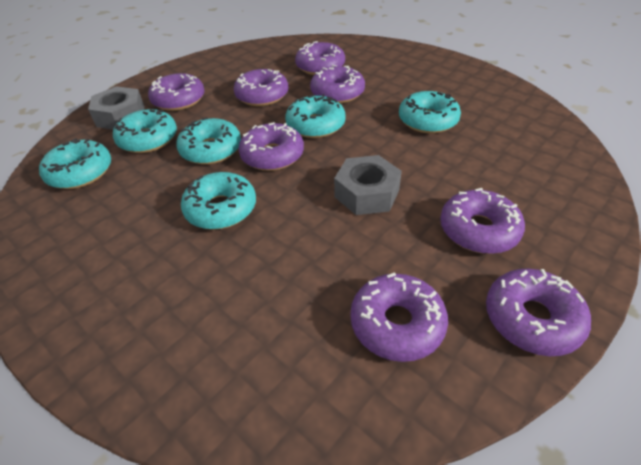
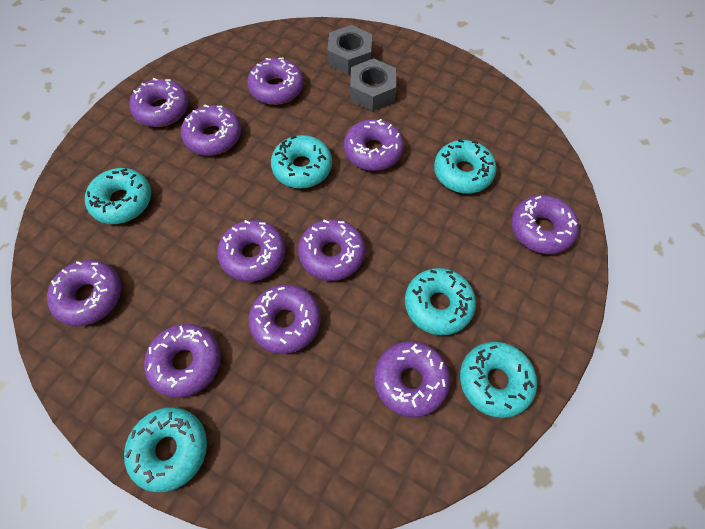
purple donut: 8 -> 11

